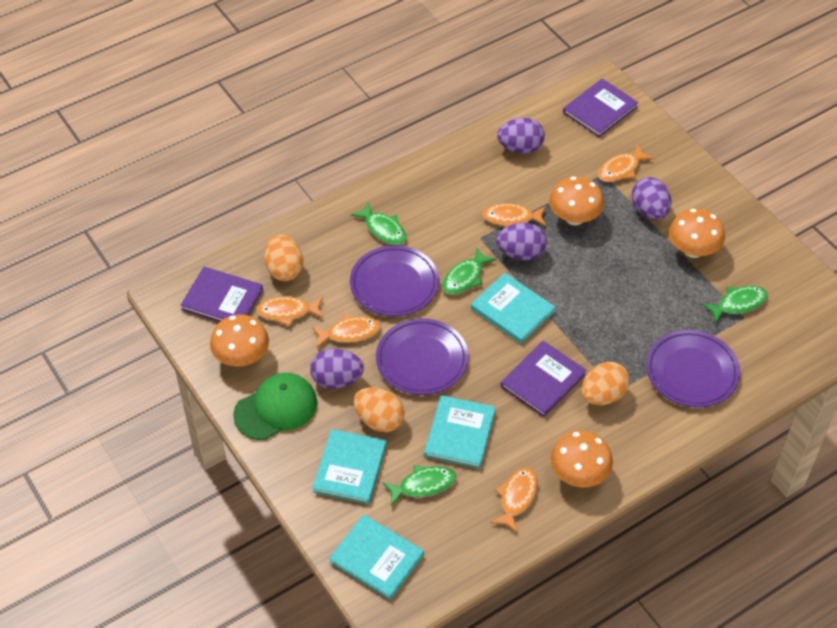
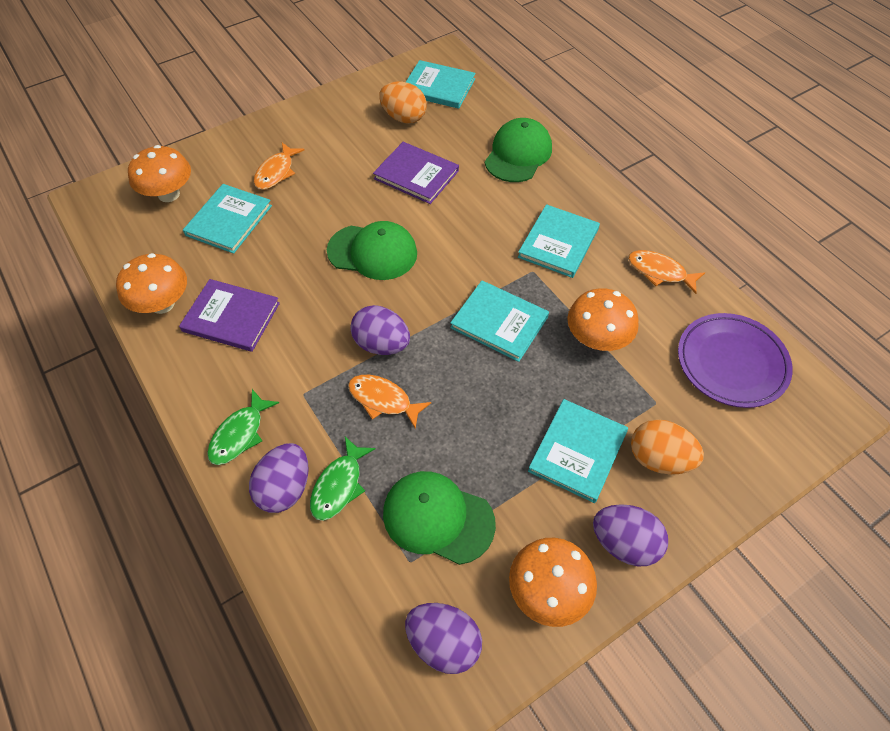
green cap: 1 -> 3
green fish: 4 -> 2
orange egg: 3 -> 2
orange fish: 5 -> 3
purple book: 3 -> 2
purple plate: 3 -> 1
turquoise book: 4 -> 5

